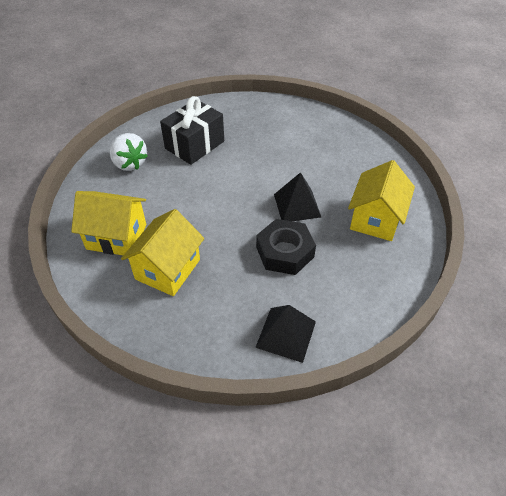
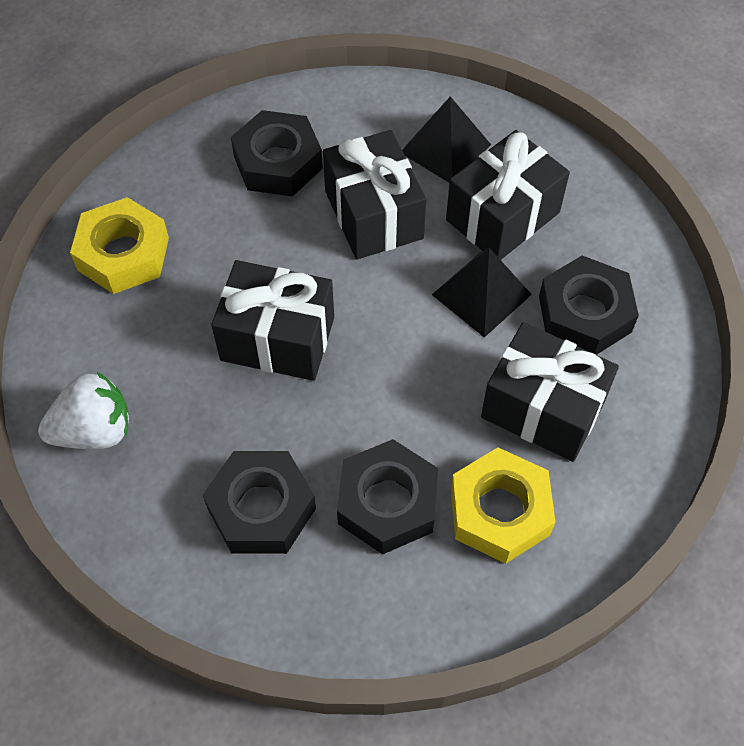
black gift: 1 -> 4
black nut: 1 -> 4
yellow house: 3 -> 0
yellow nut: 0 -> 2

